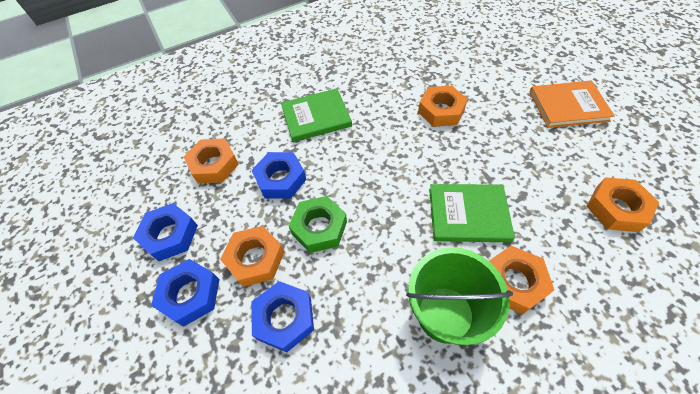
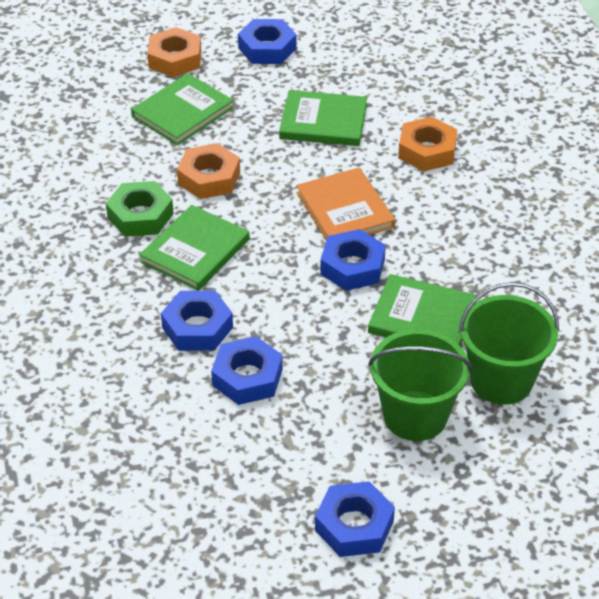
blue nut: 4 -> 5
green book: 2 -> 4
green bucket: 1 -> 2
orange nut: 5 -> 3

